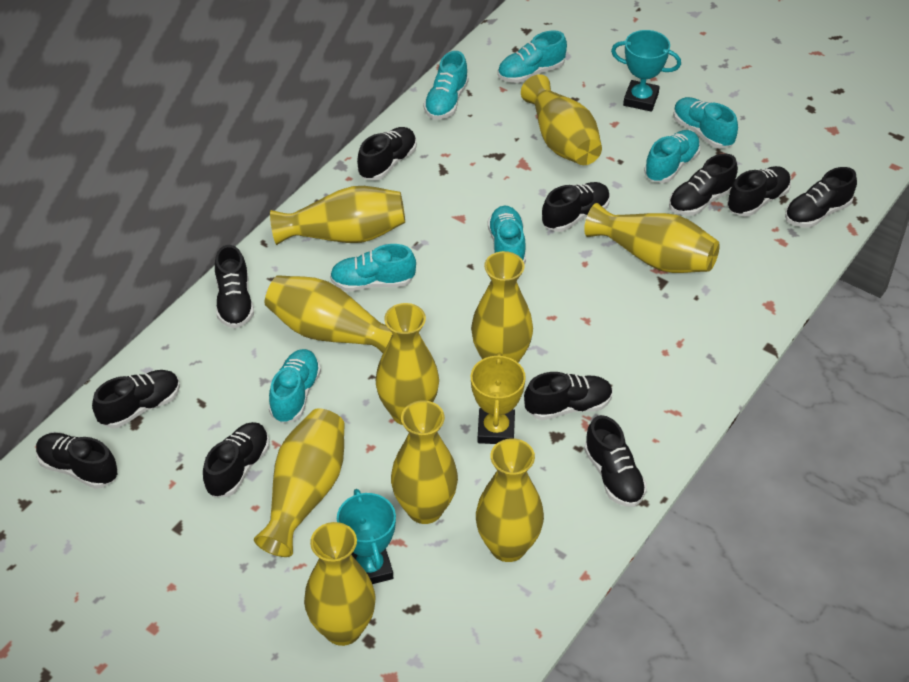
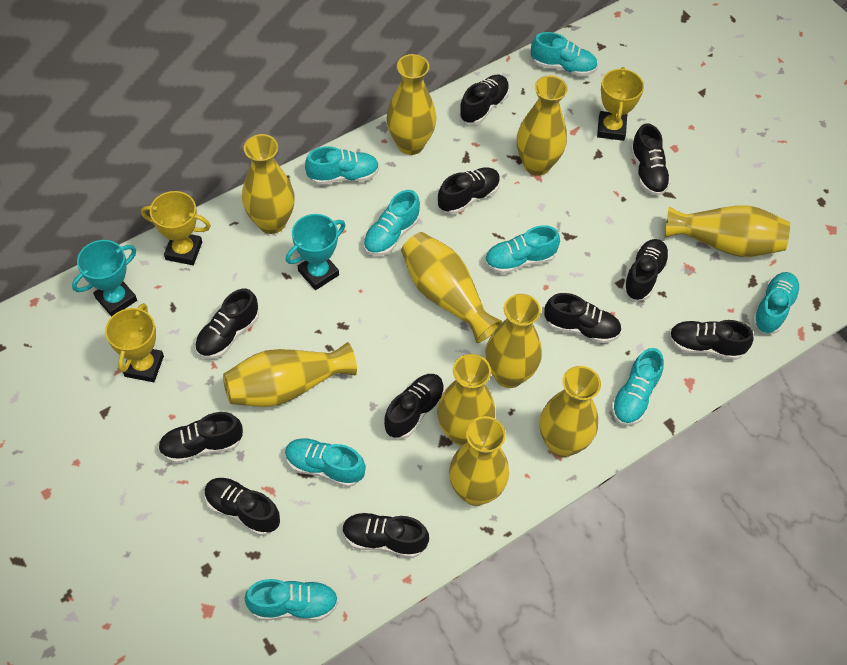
turquoise shoe: 7 -> 8
yellow trophy: 1 -> 3

